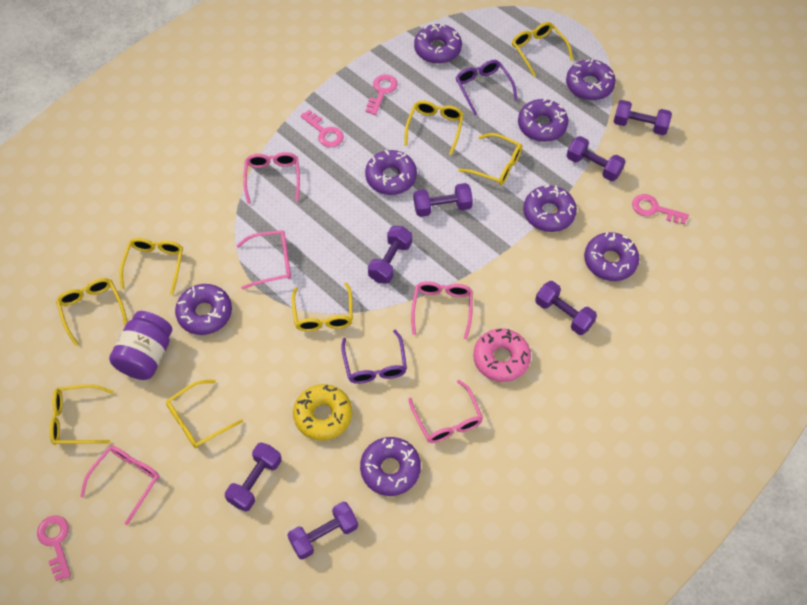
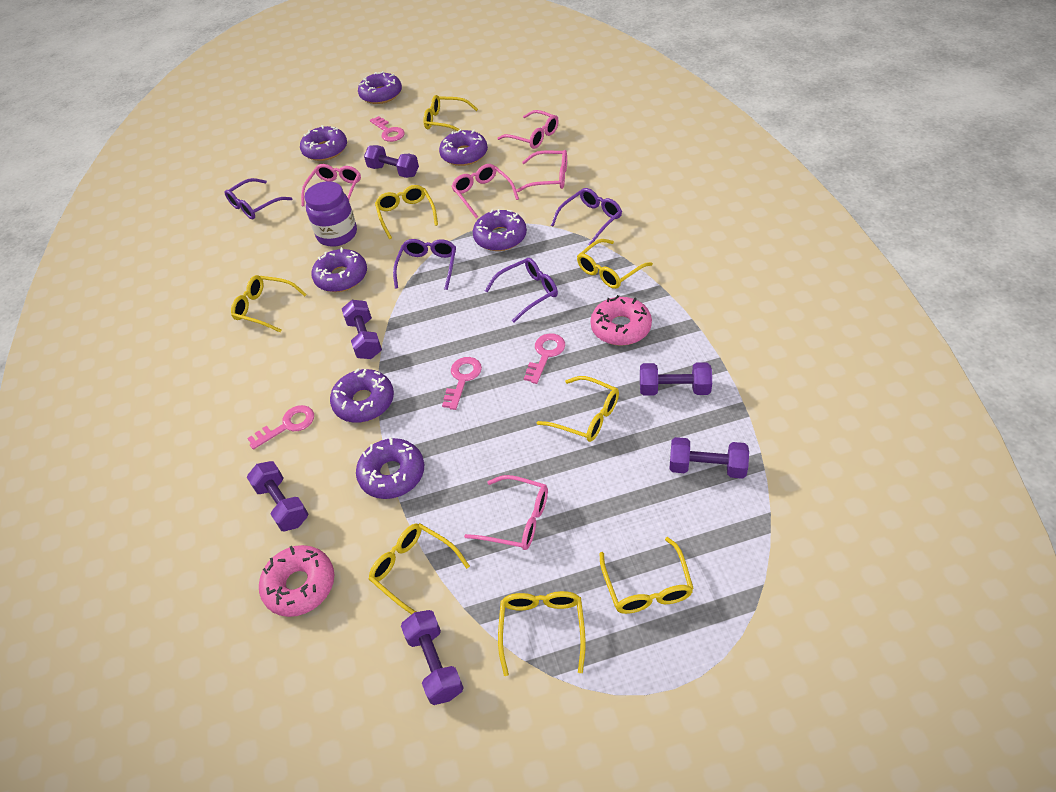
pink donut: 1 -> 2
purple donut: 8 -> 7
purple dumbbell: 7 -> 6
purple glasses: 2 -> 4
yellow donut: 1 -> 0

